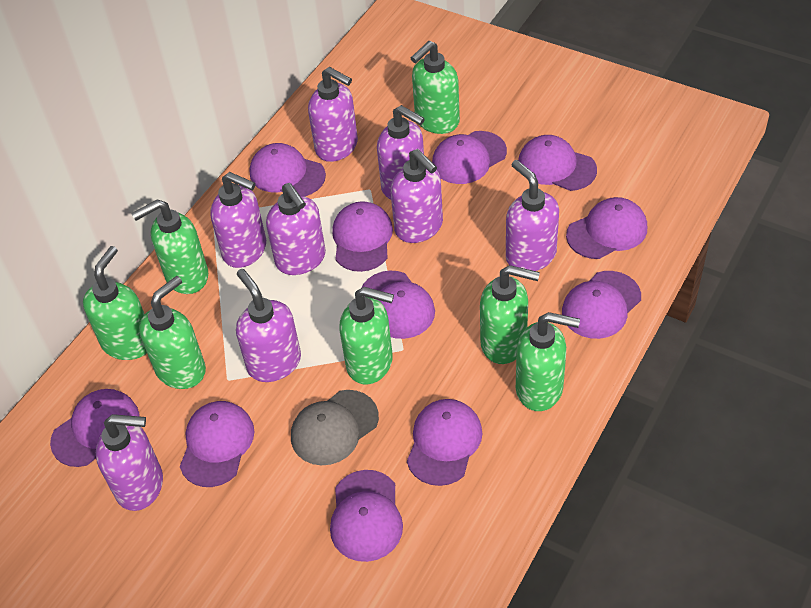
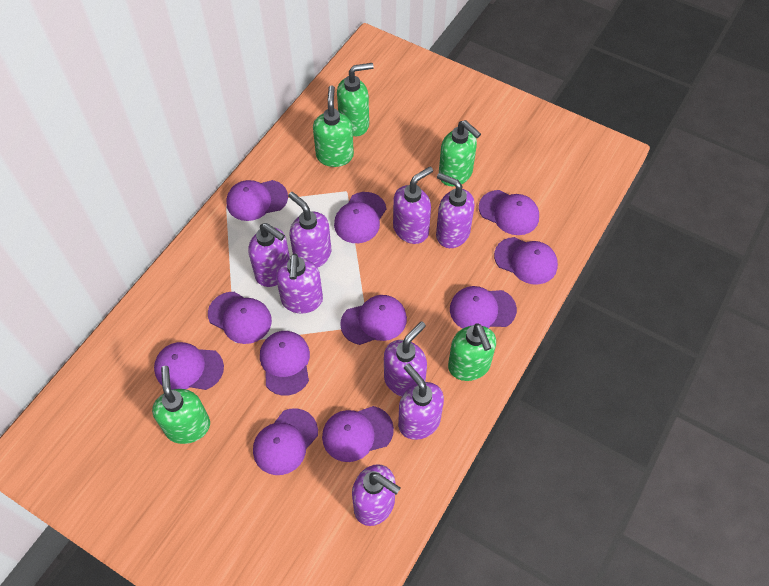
green soap dispenser: 7 -> 5
grey cap: 1 -> 0

